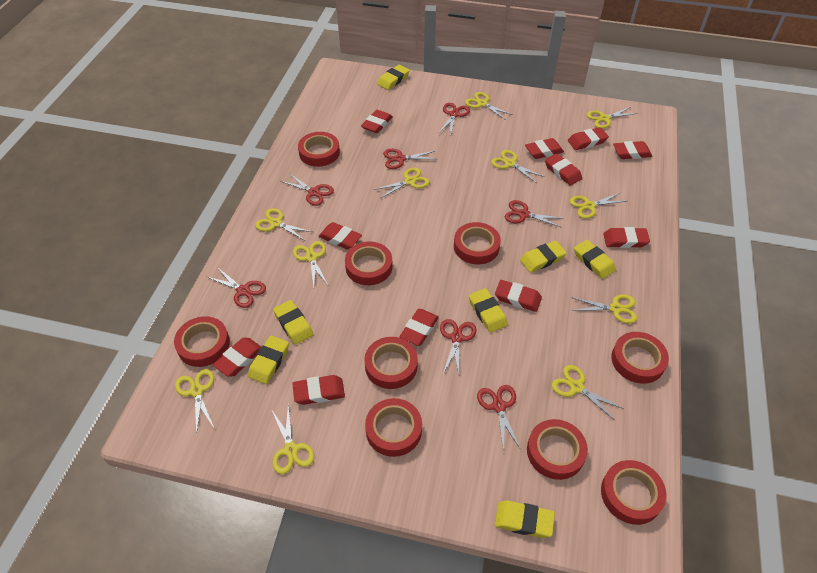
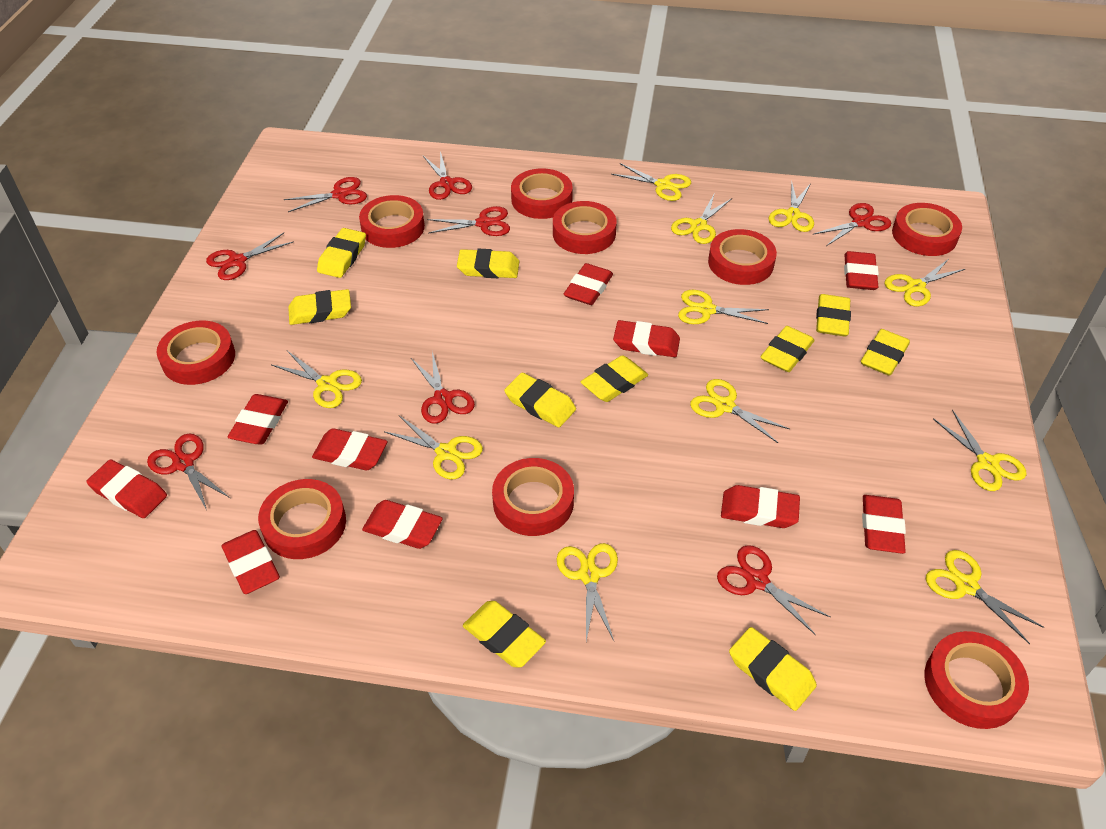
red eraser: 11 -> 10
red scissors: 7 -> 8
yellow eraser: 7 -> 10

